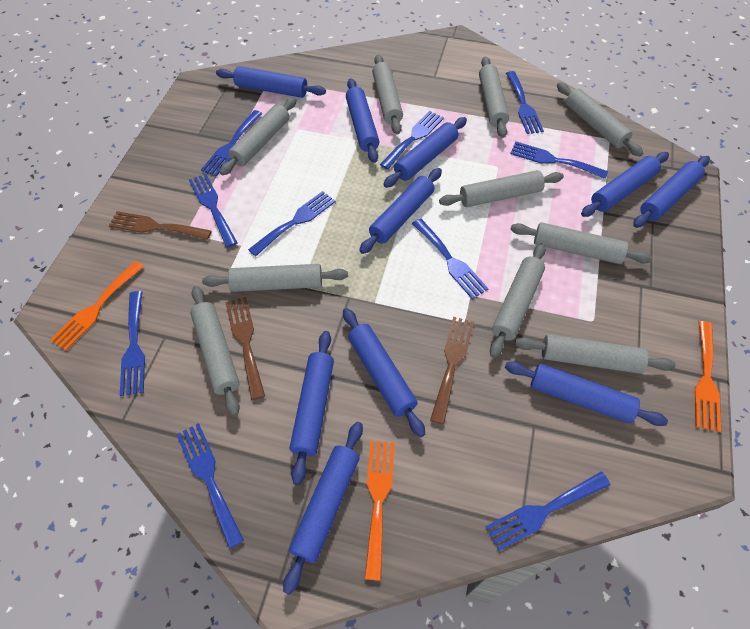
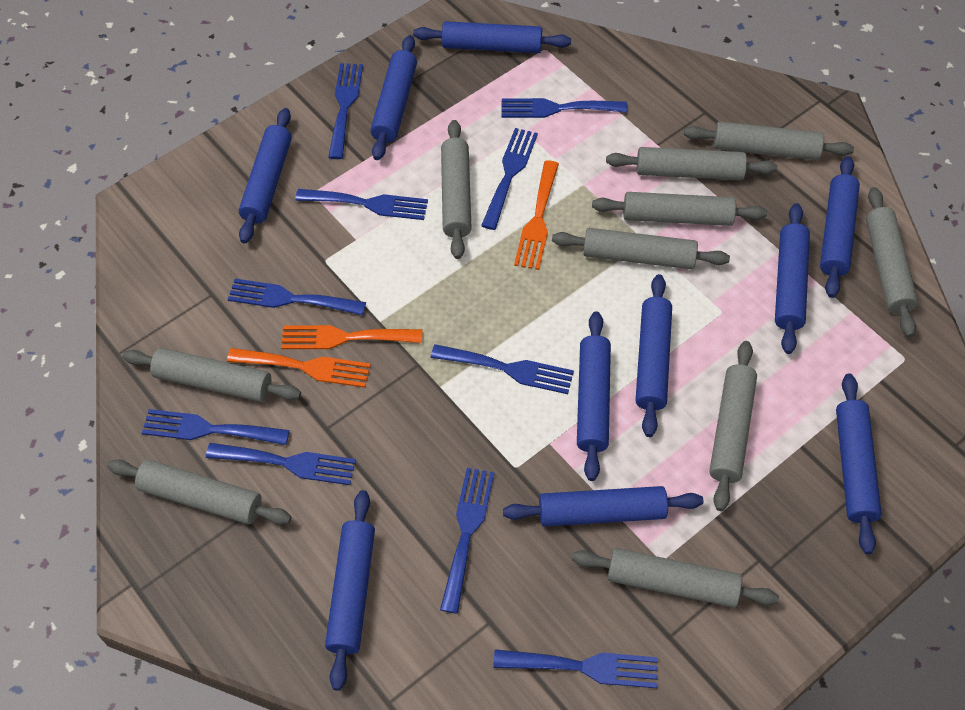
brown fork: 3 -> 0

